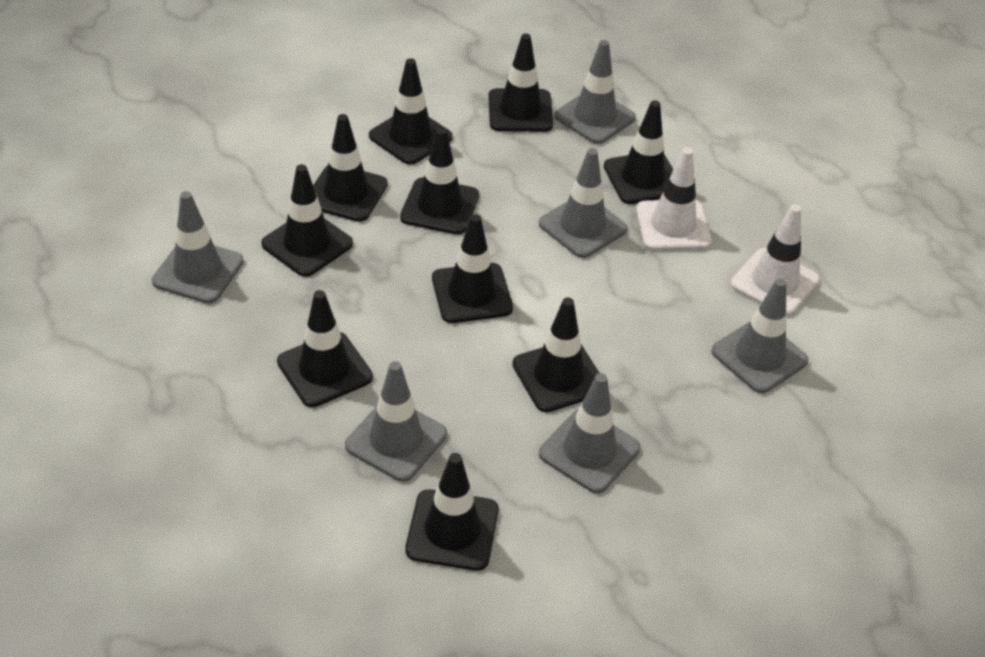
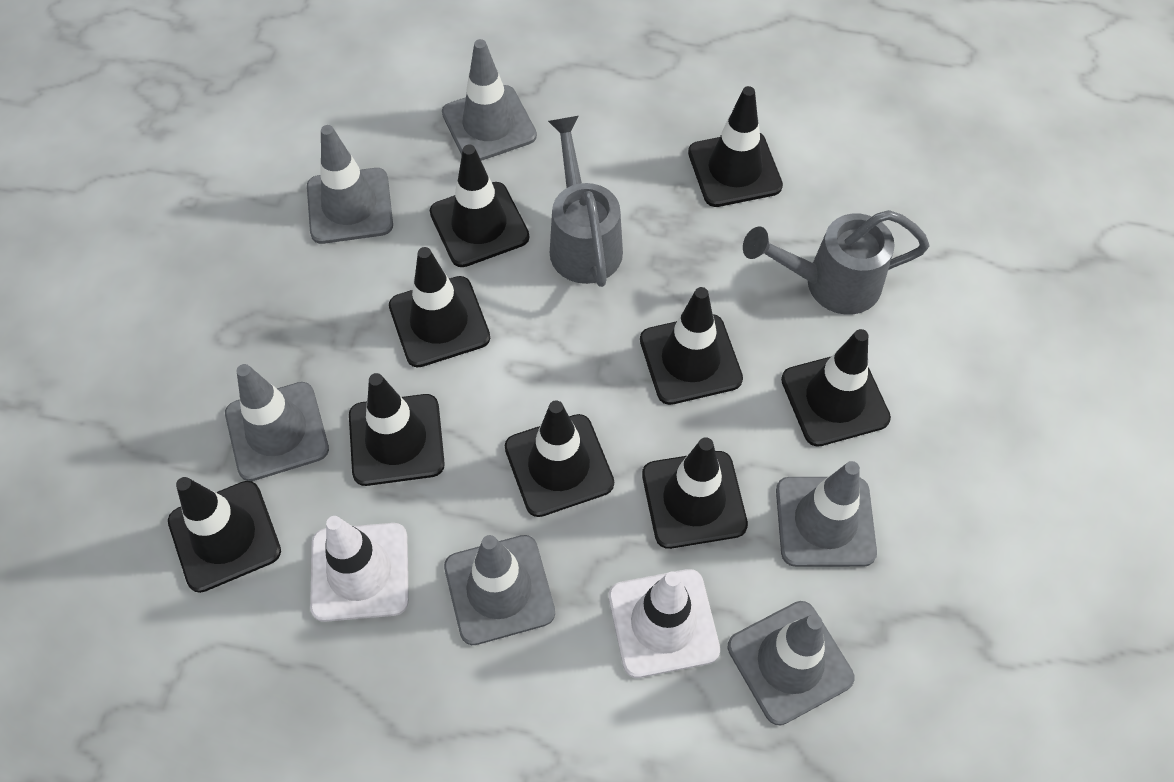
black traffic cone: 10 -> 9
grey watering can: 0 -> 2

